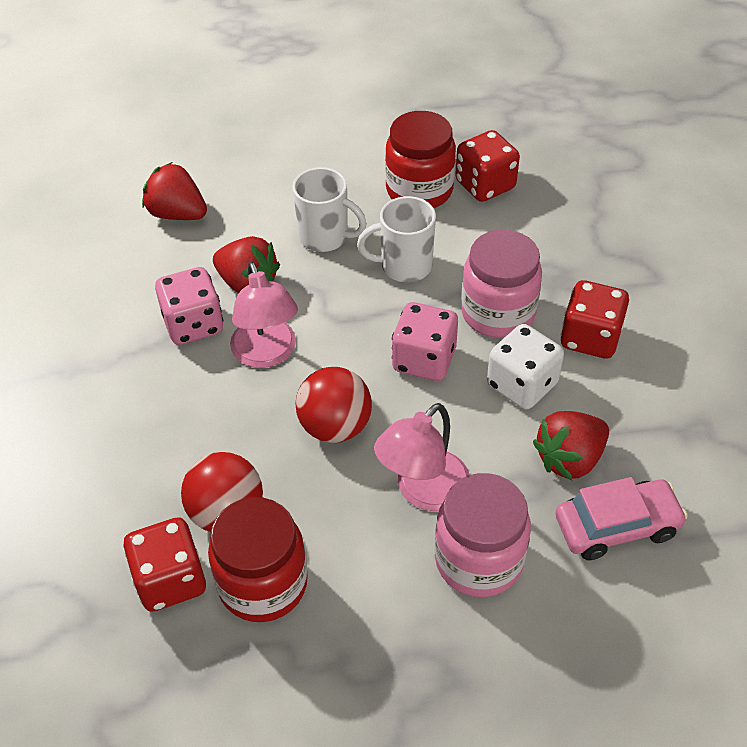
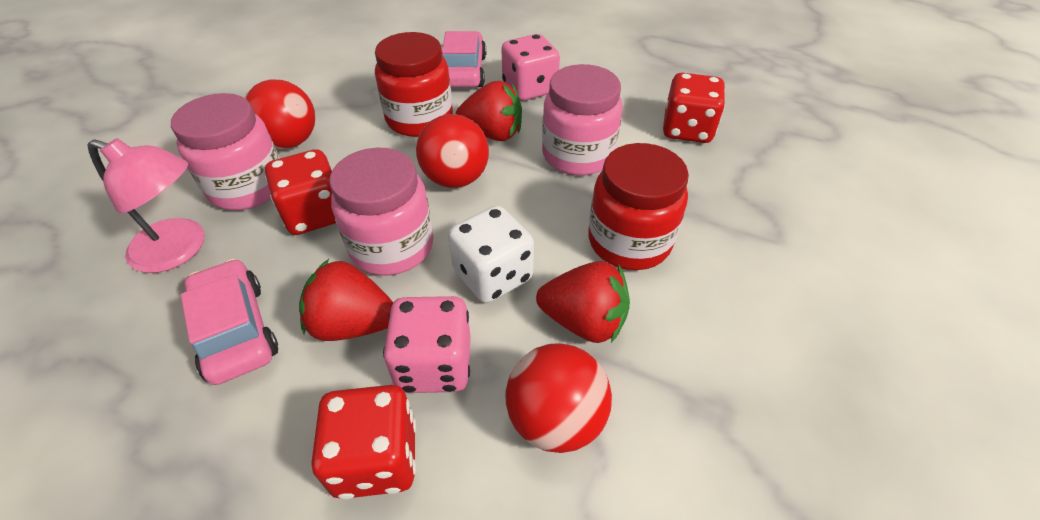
pink car: 1 -> 2
pink jar: 2 -> 3
pink lamp: 2 -> 1
red ball: 2 -> 3
white mug: 2 -> 0

